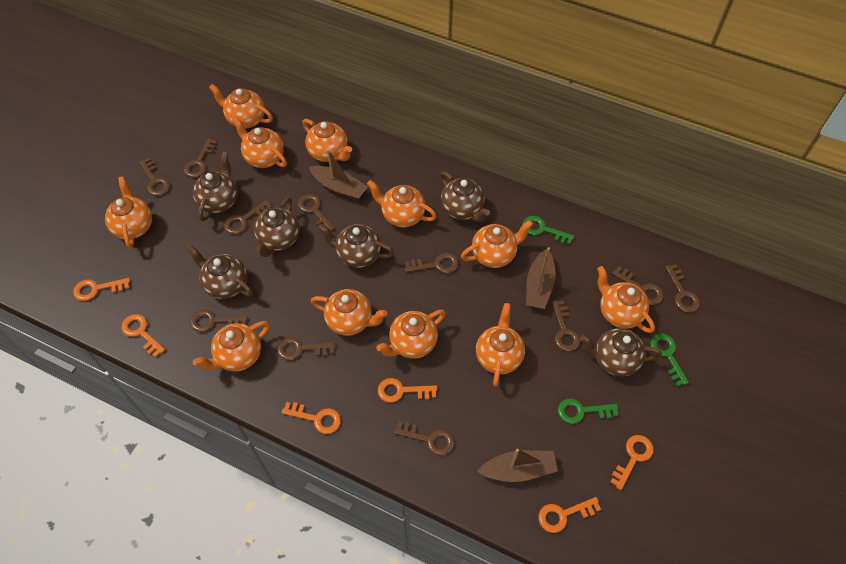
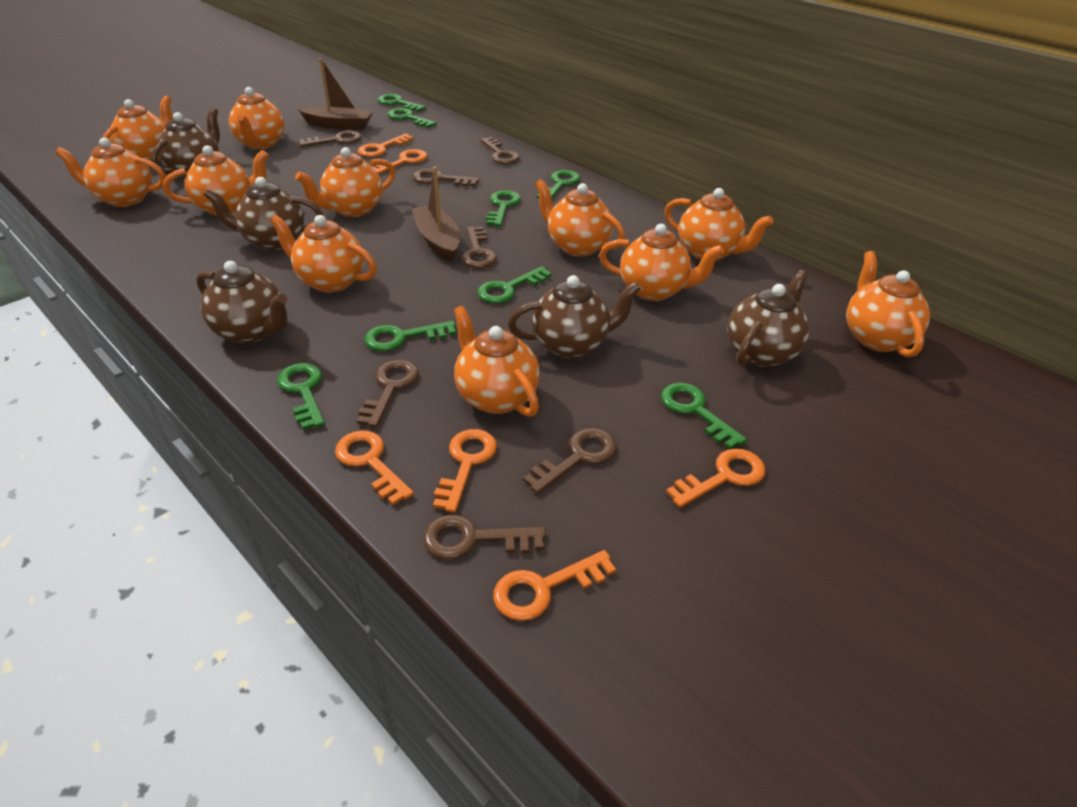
brown boat: 3 -> 2
brown key: 11 -> 7
brown teapot: 6 -> 5
green key: 3 -> 8

